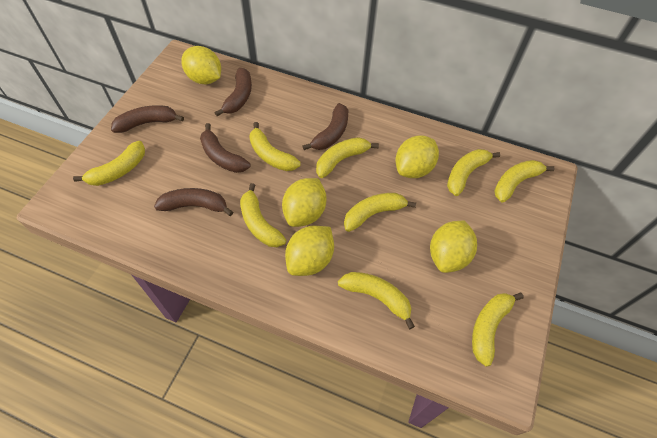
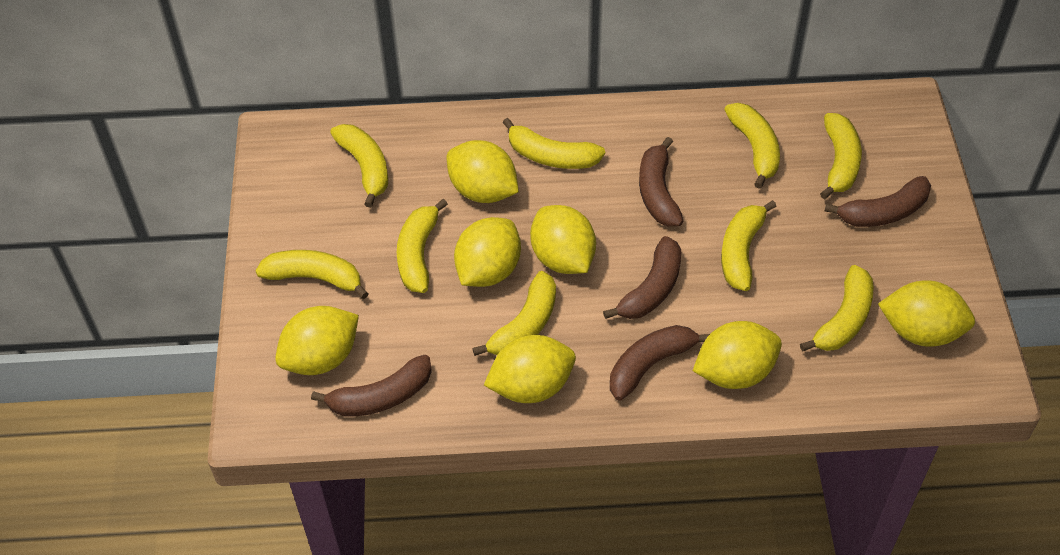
yellow lemon: 5 -> 7

